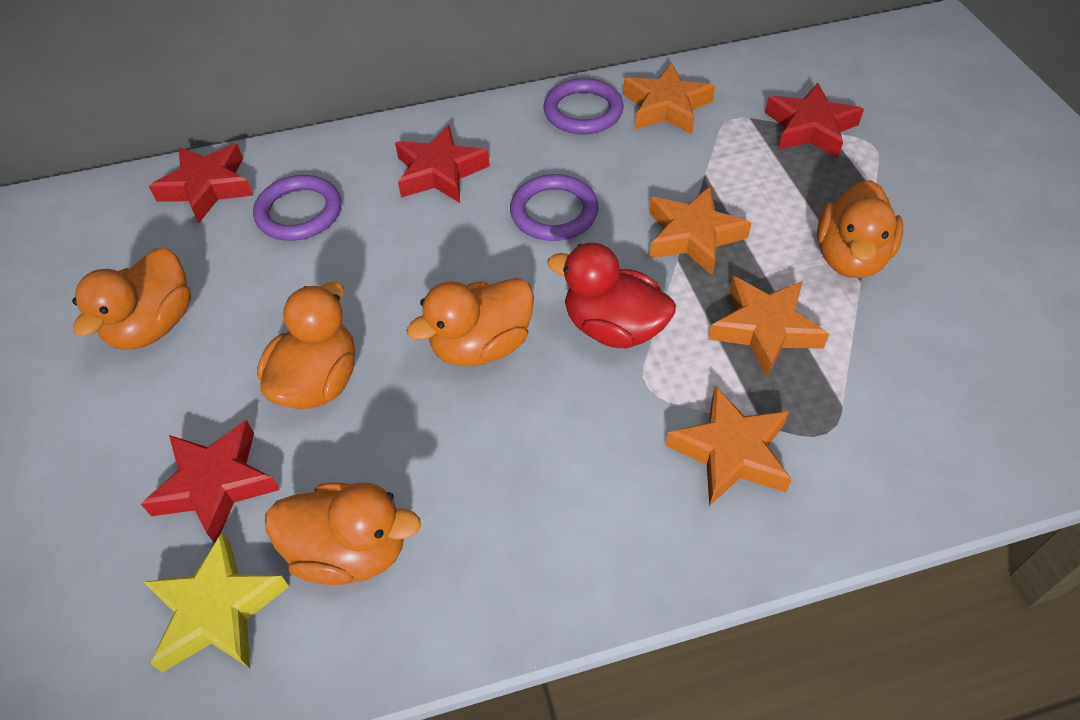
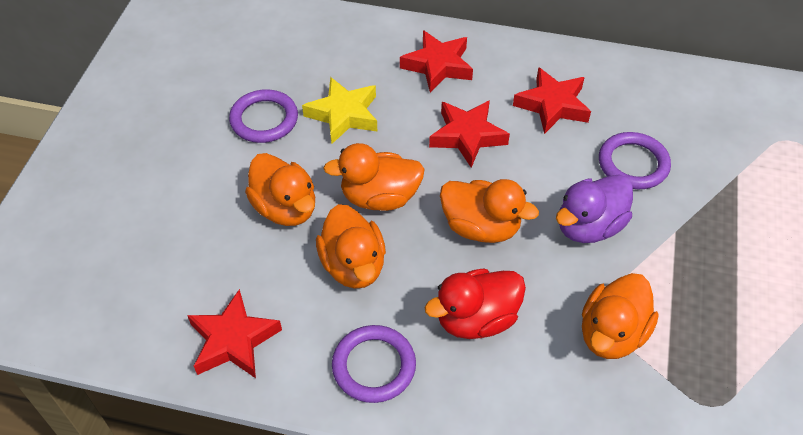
orange star: 4 -> 0
purple duck: 0 -> 1

